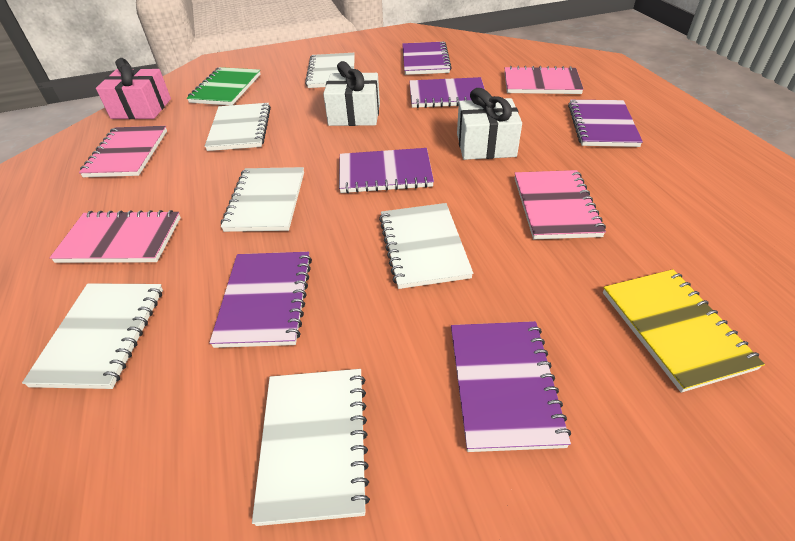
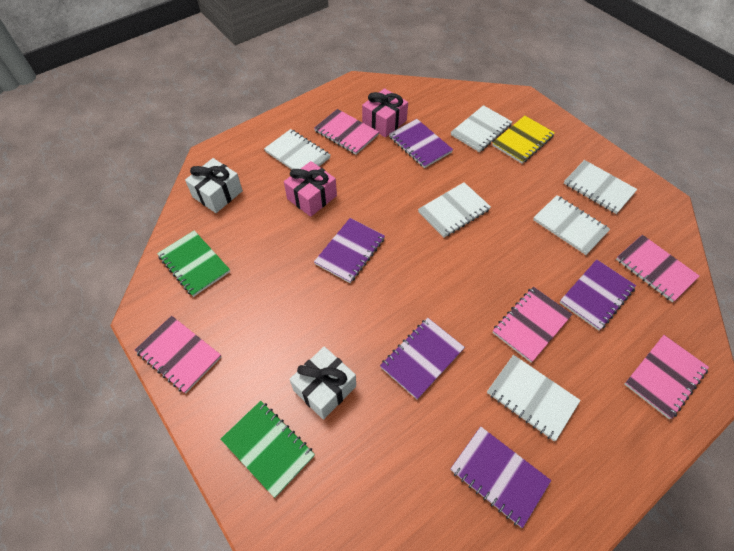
green notebook: 1 -> 2
pink gift: 1 -> 2
pink notebook: 4 -> 5
purple notebook: 6 -> 5

